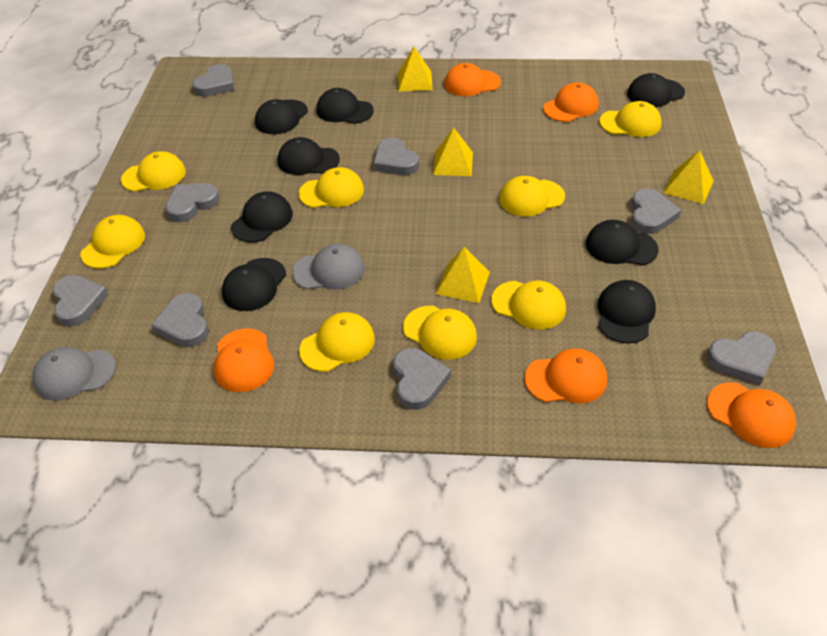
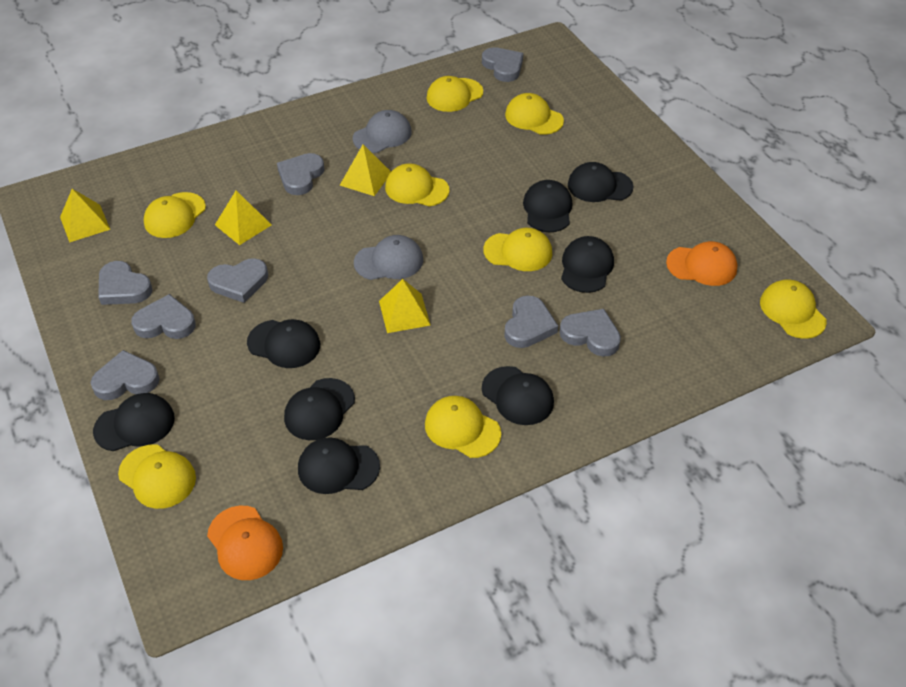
orange cap: 5 -> 2

